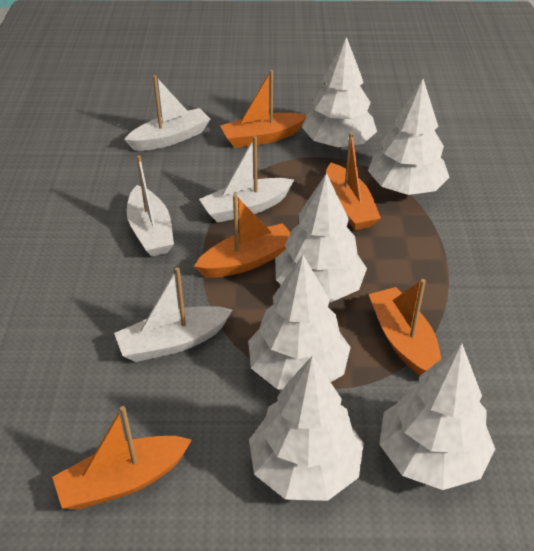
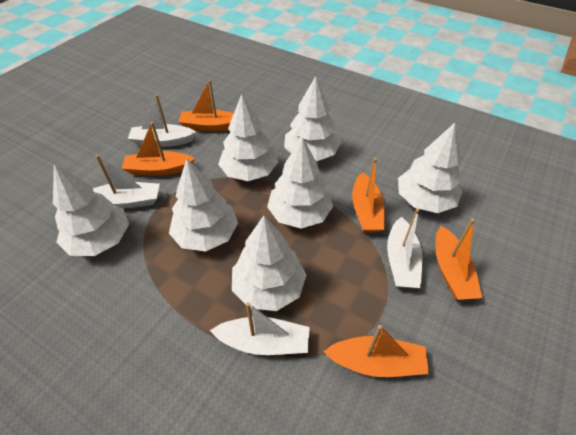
white tree: 6 -> 7

